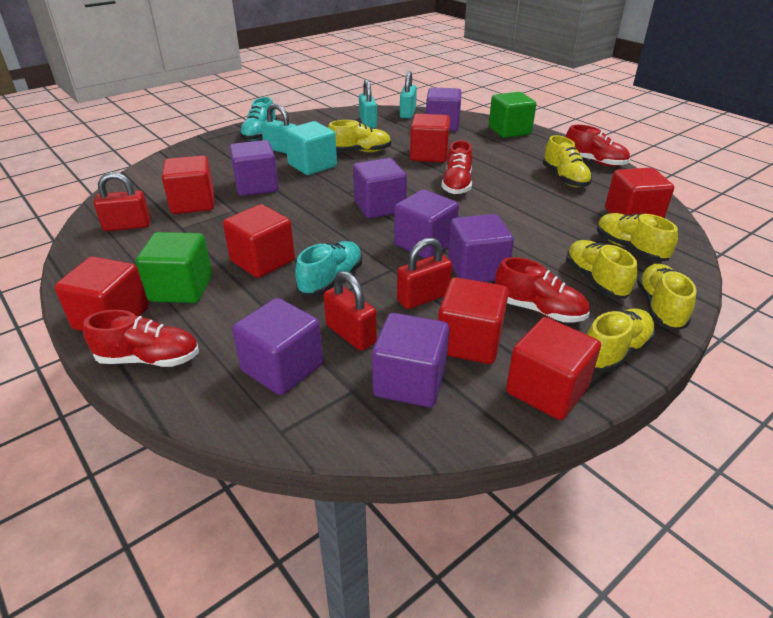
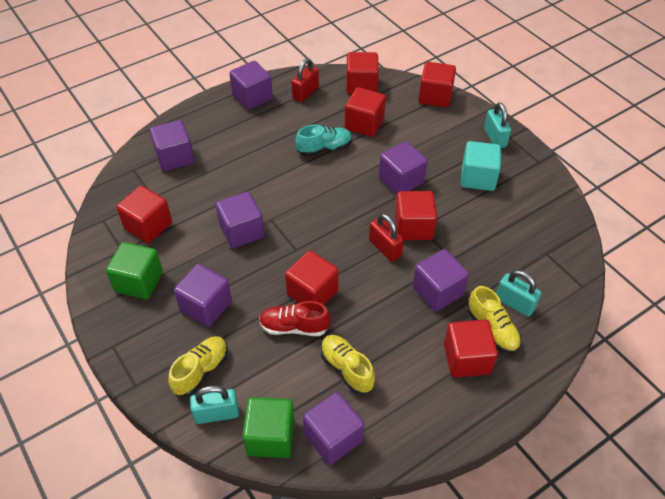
red padlock: 3 -> 2
red shoe: 4 -> 1
turquoise shoe: 2 -> 1
yellow shoe: 6 -> 3

